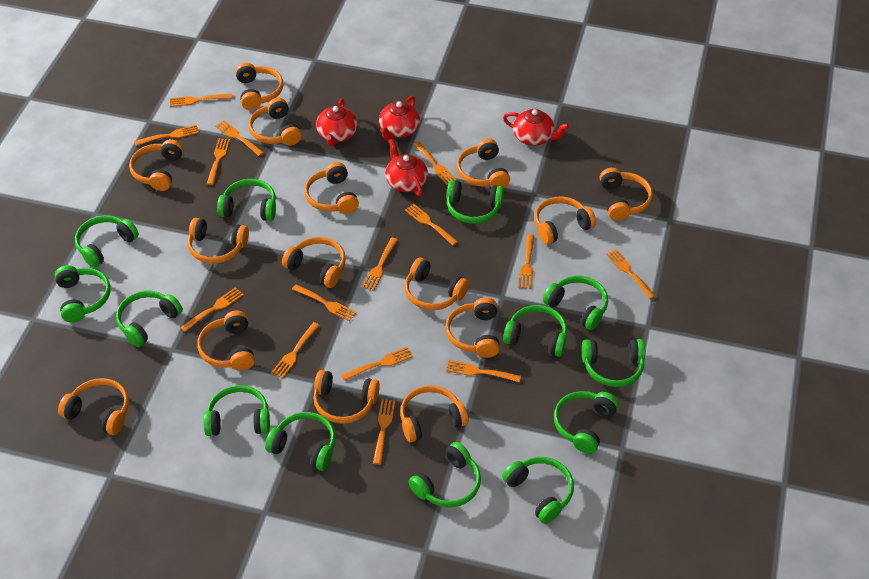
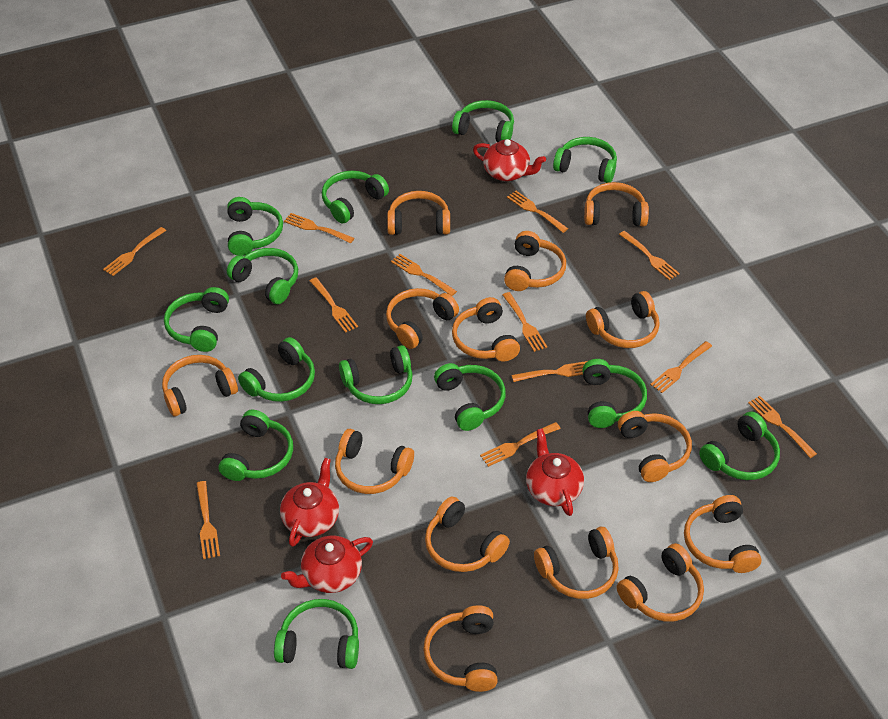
orange fork: 15 -> 12
orange headphones: 15 -> 14

